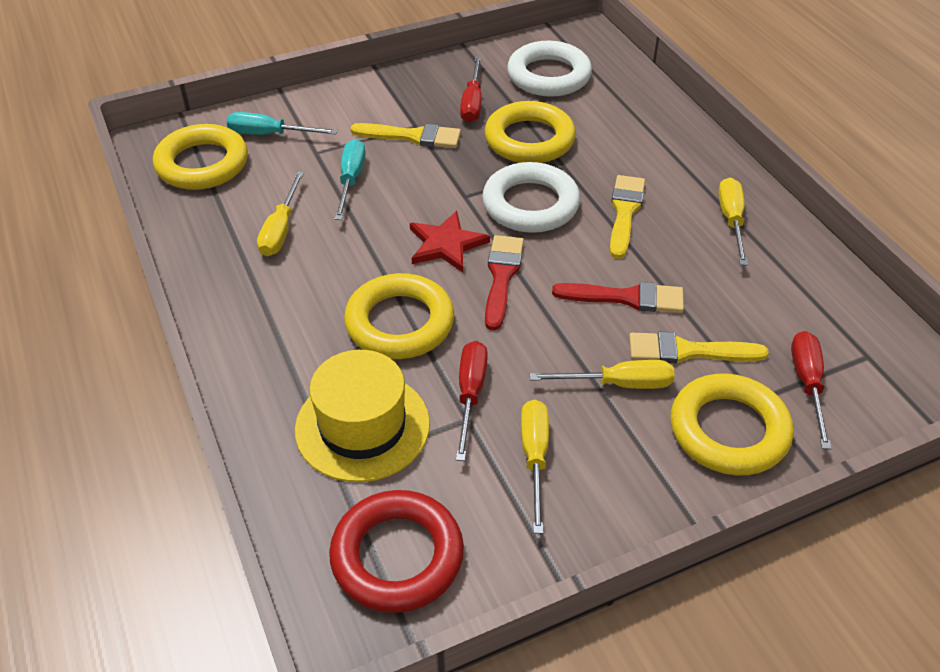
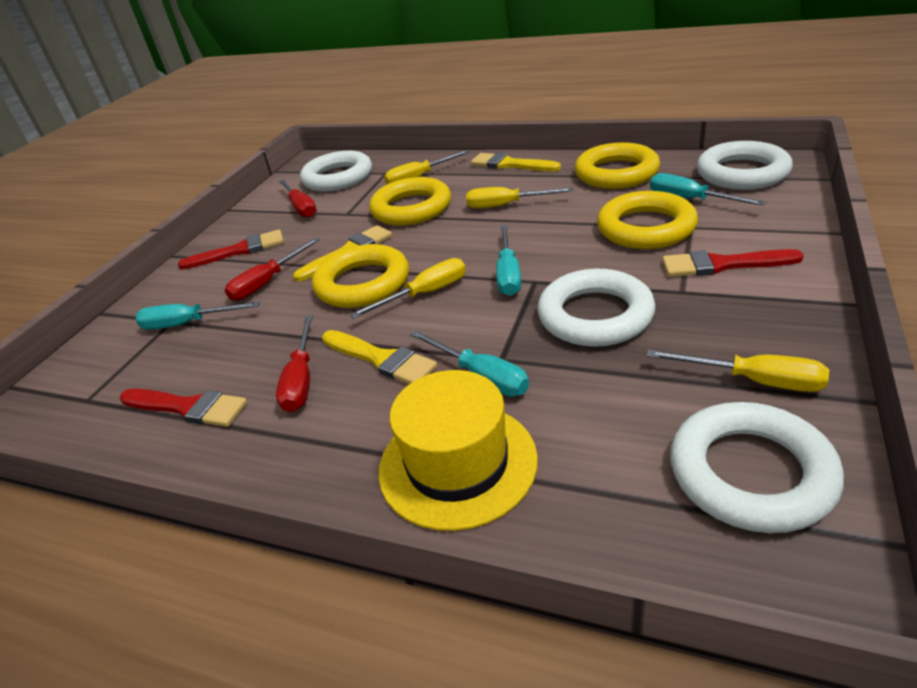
red brush: 2 -> 3
red ring: 1 -> 0
red star: 1 -> 0
turquoise screwdriver: 2 -> 4
white ring: 2 -> 4

